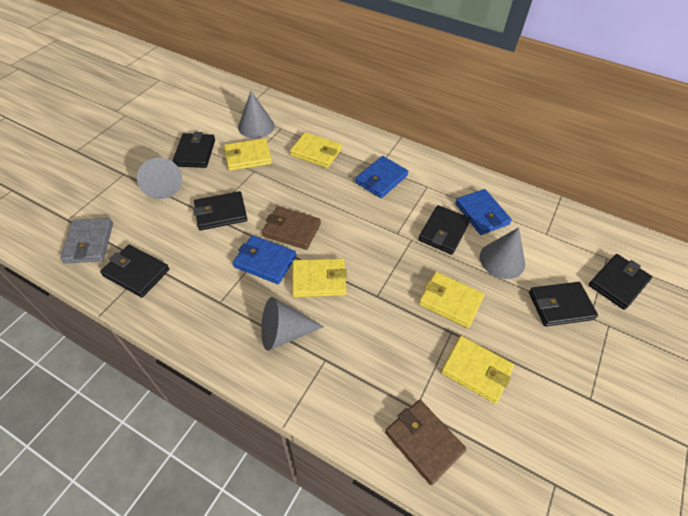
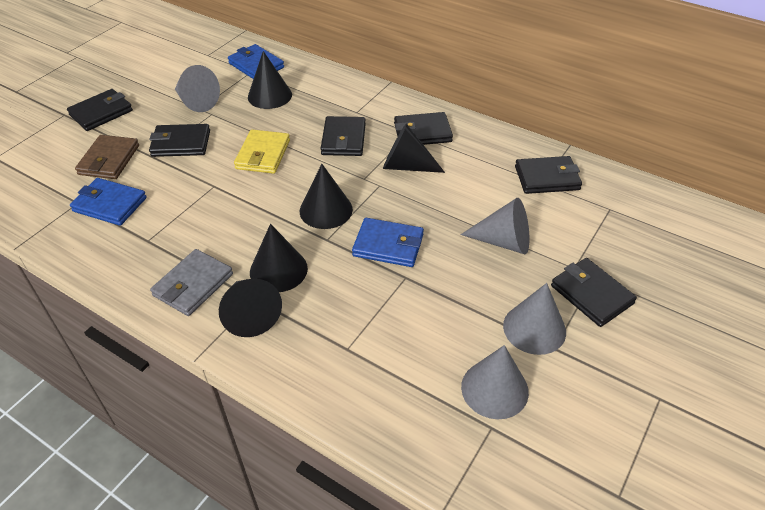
black cone: 0 -> 5
brown wallet: 2 -> 1
yellow wallet: 5 -> 1

